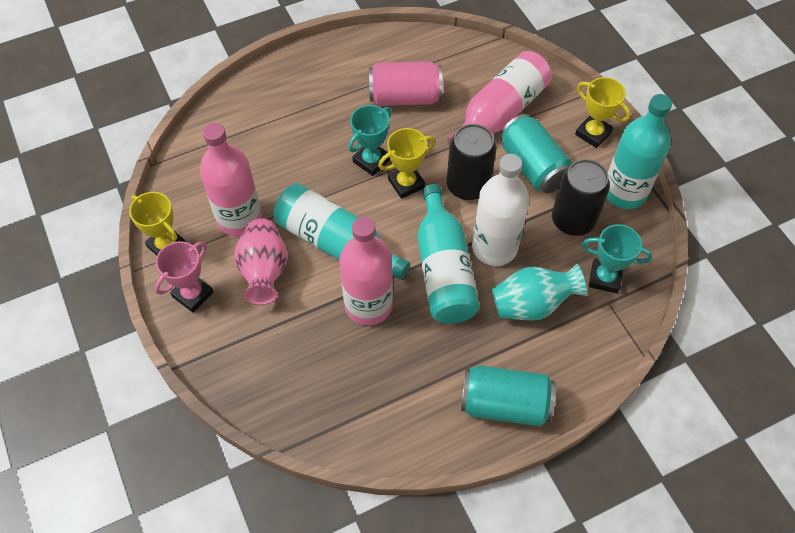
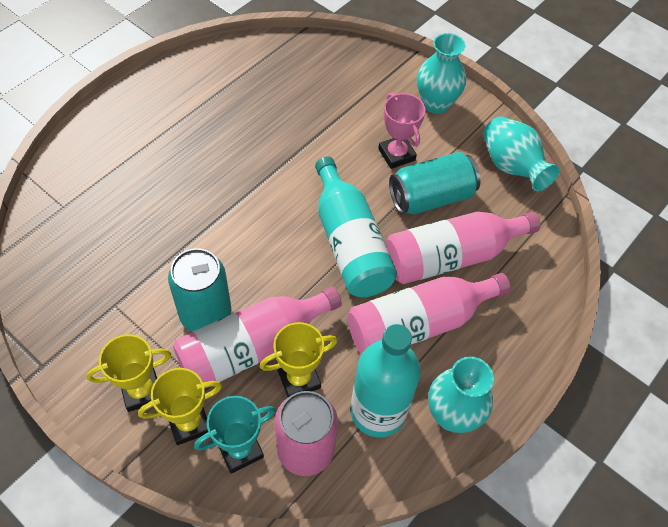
black can: 2 -> 0
pink vase: 1 -> 0
turquoise bottle: 3 -> 2
turquoise trophy: 2 -> 1
turquoise vase: 1 -> 3
white bottle: 1 -> 0

